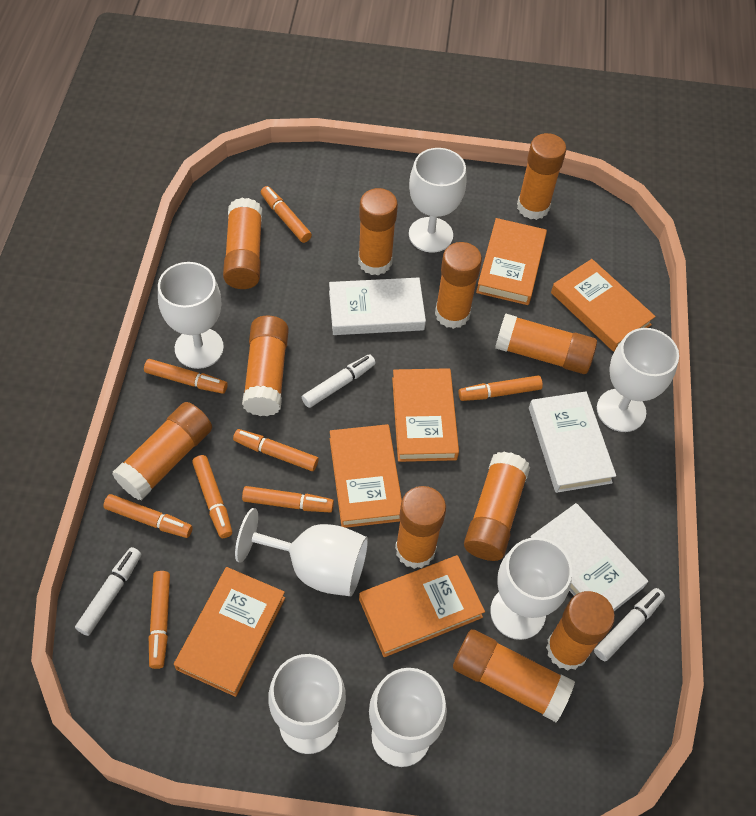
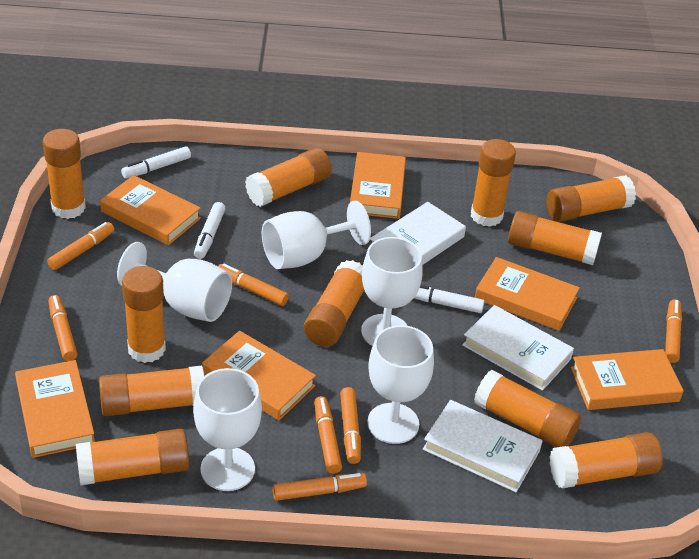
orange marker: 8 -> 7
white goblet: 7 -> 5

